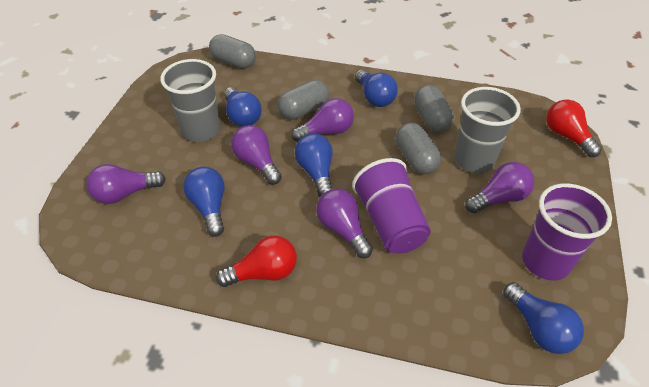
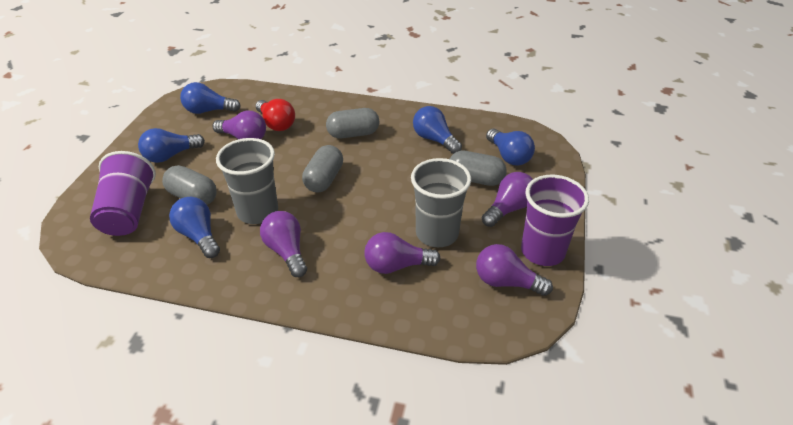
red light bulb: 2 -> 1

